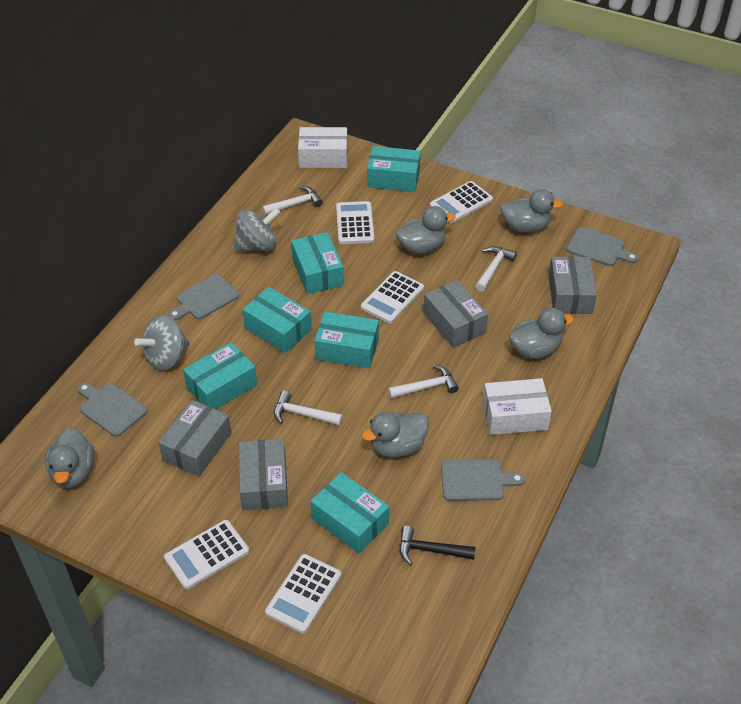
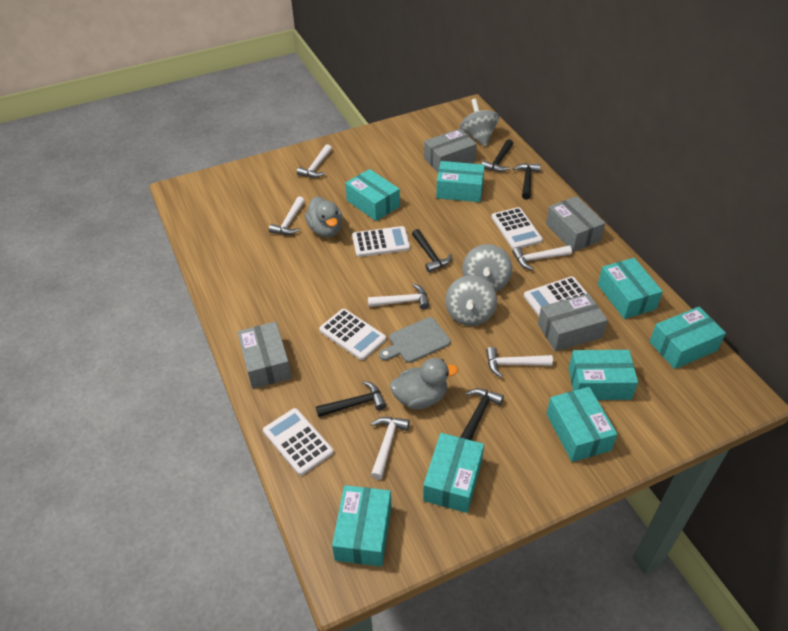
black hammer: 1 -> 5
grey cutting board: 4 -> 1
grey duck: 5 -> 2
grey spinning top: 2 -> 3
turquoise box: 6 -> 8
white box: 2 -> 0
white hammer: 4 -> 6

